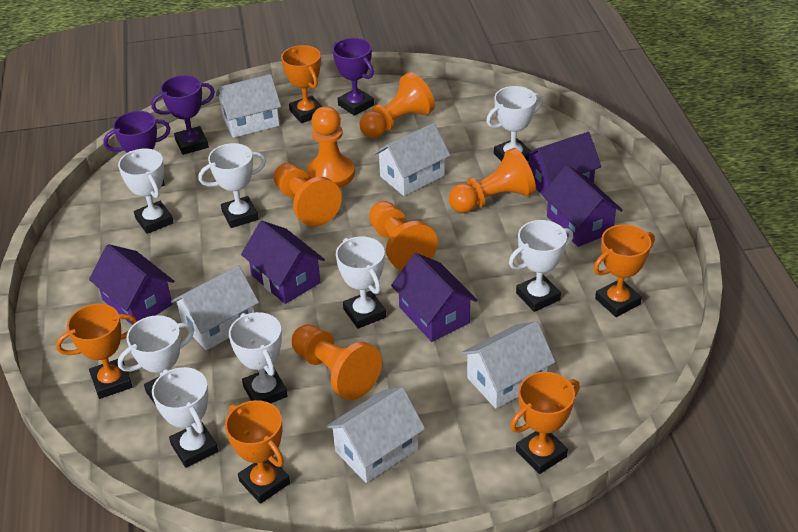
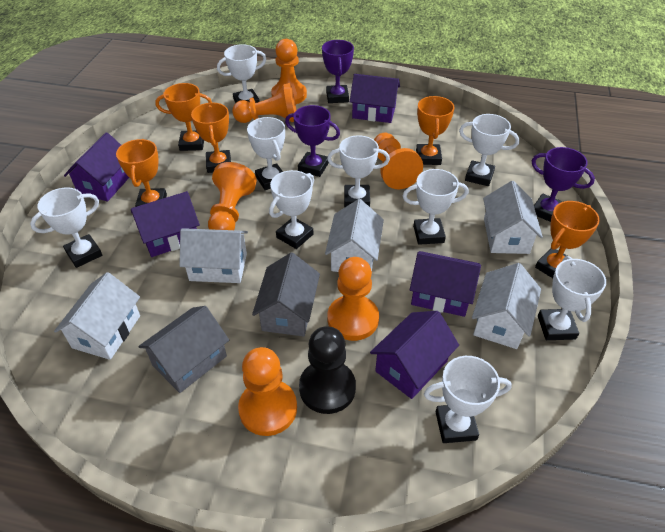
black pawn: 0 -> 1
grey house: 0 -> 2
white trophy: 8 -> 9

